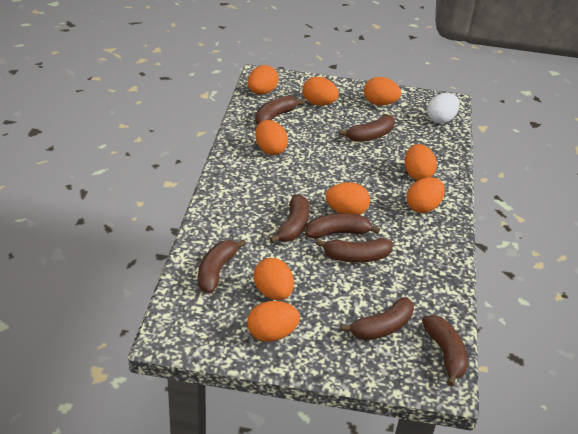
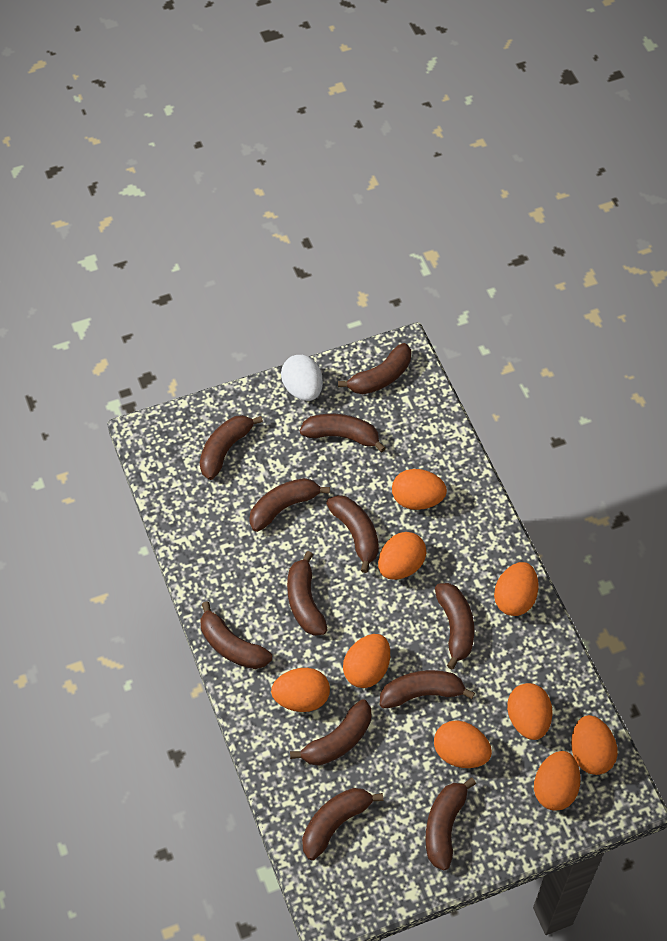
brown banana: 8 -> 12

